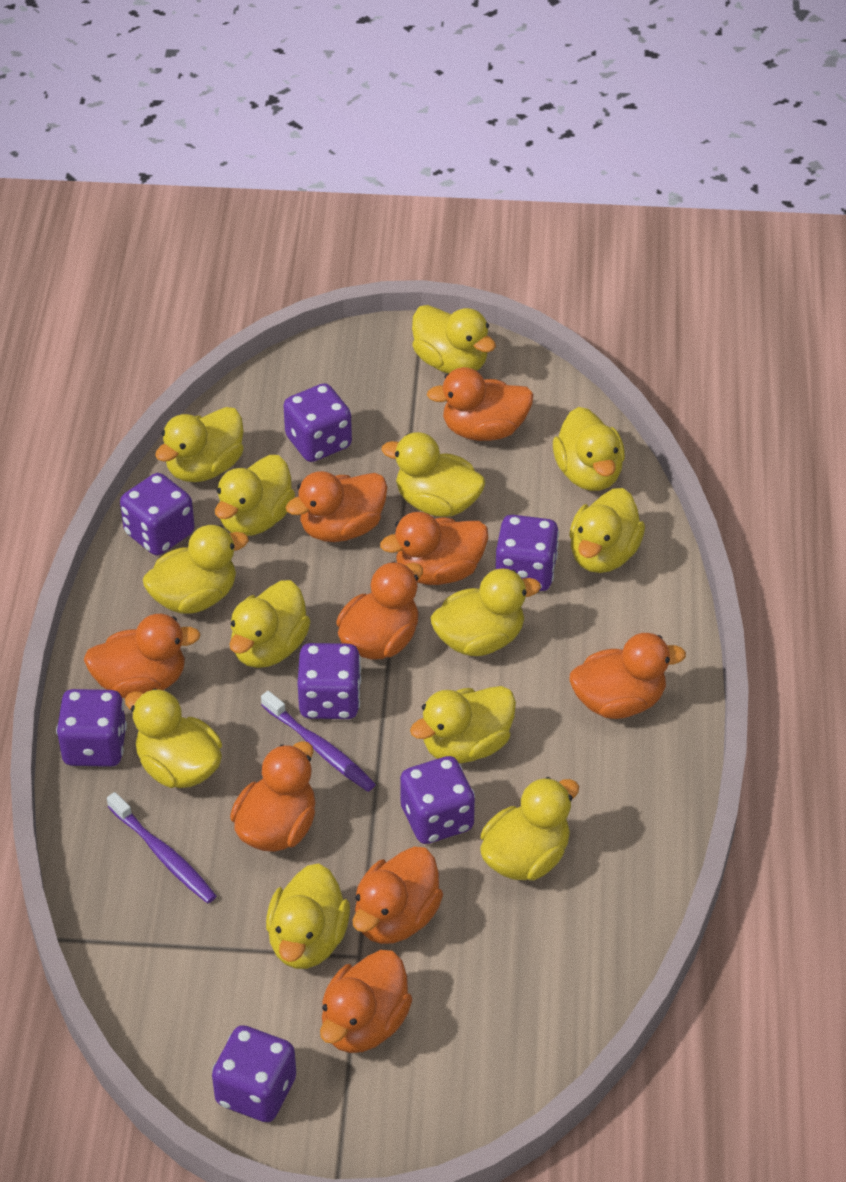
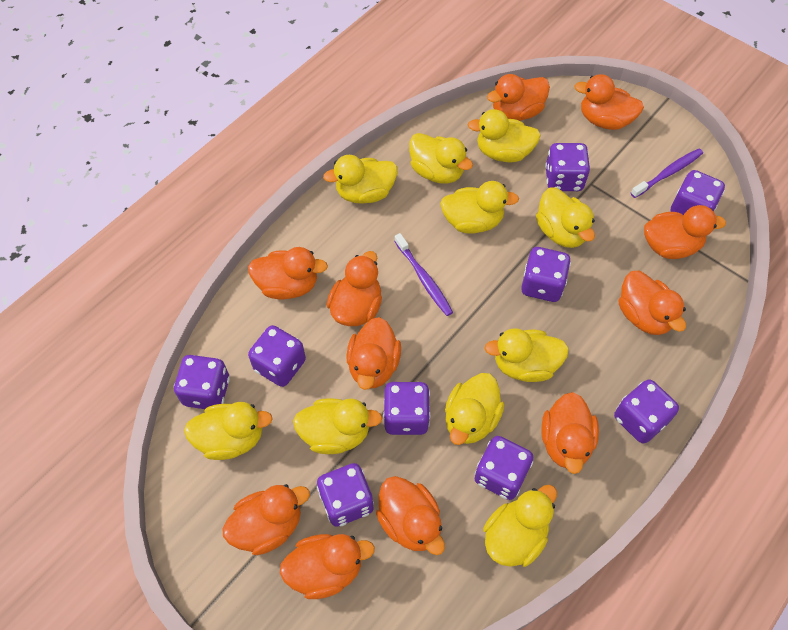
orange duck: 9 -> 11
purple dice: 7 -> 9
yellow duck: 13 -> 10

